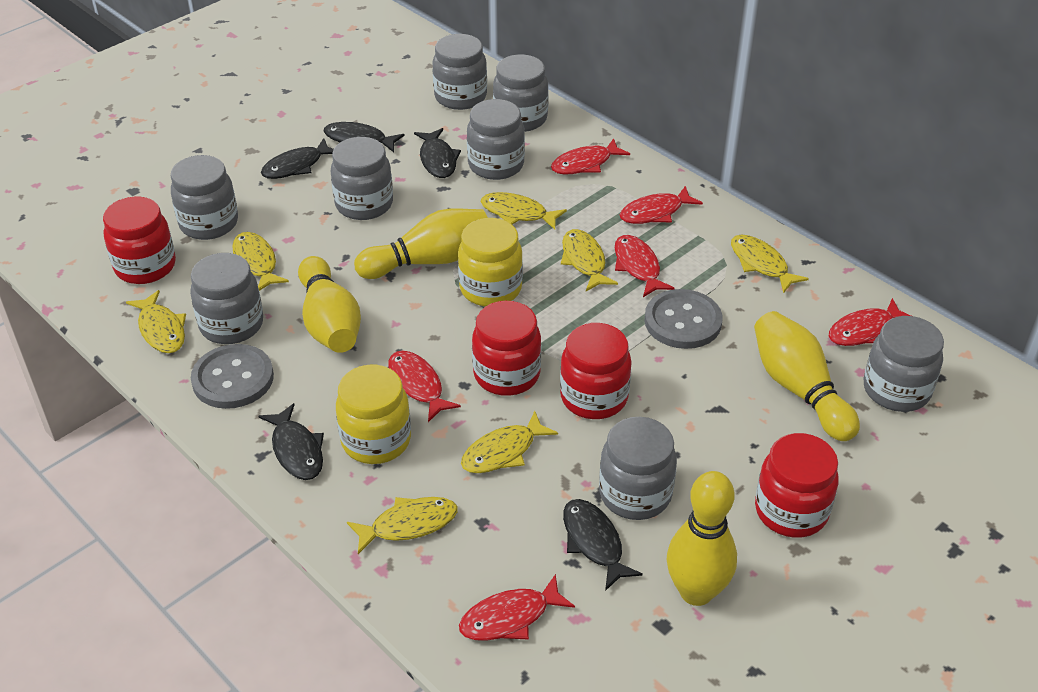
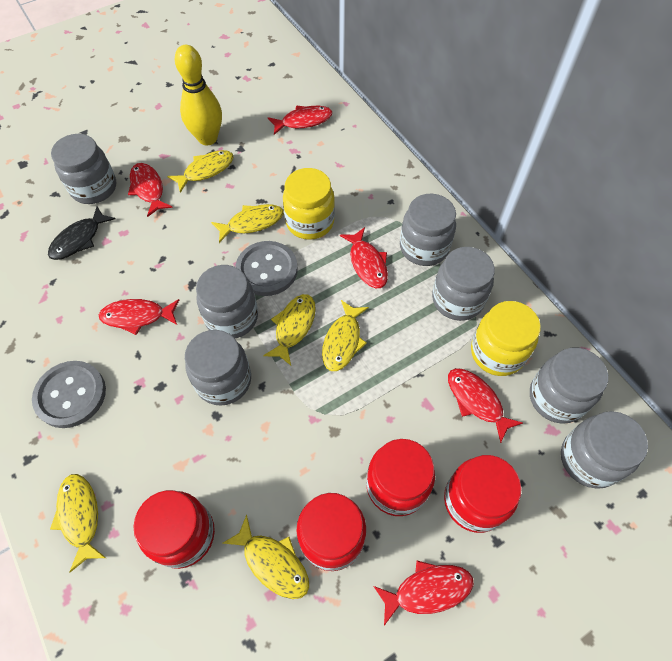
black fish: 5 -> 1
grey jar: 8 -> 7
yellow bowling pin: 4 -> 1
yellow fish: 7 -> 6

